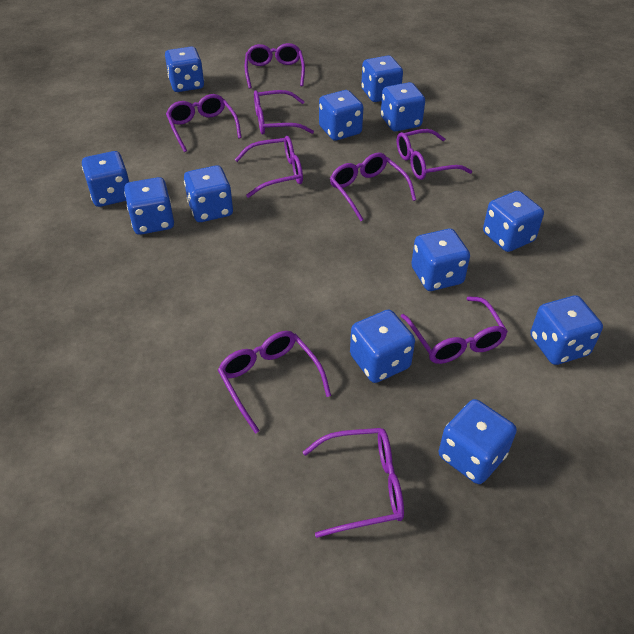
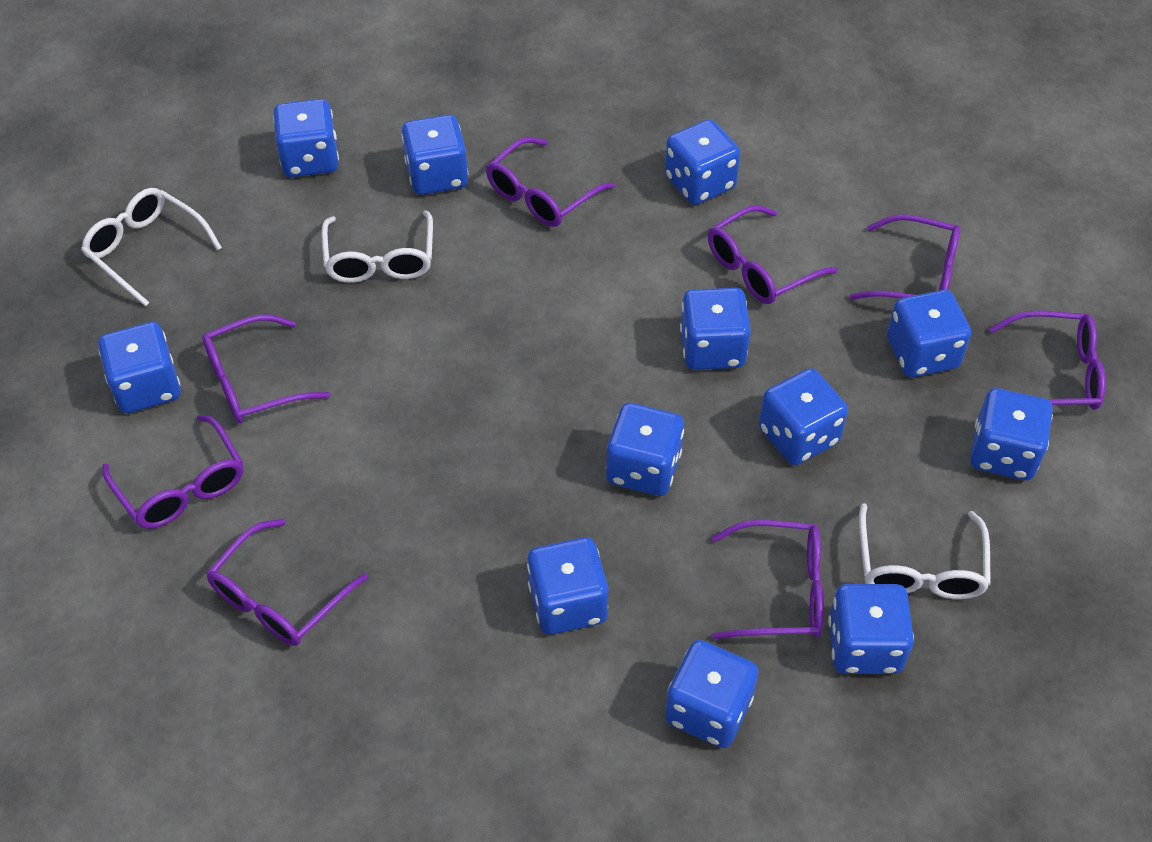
purple glasses: 9 -> 8
white glasses: 0 -> 3

